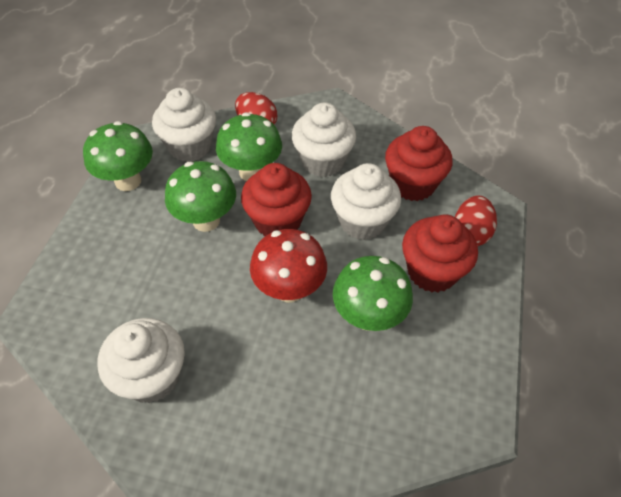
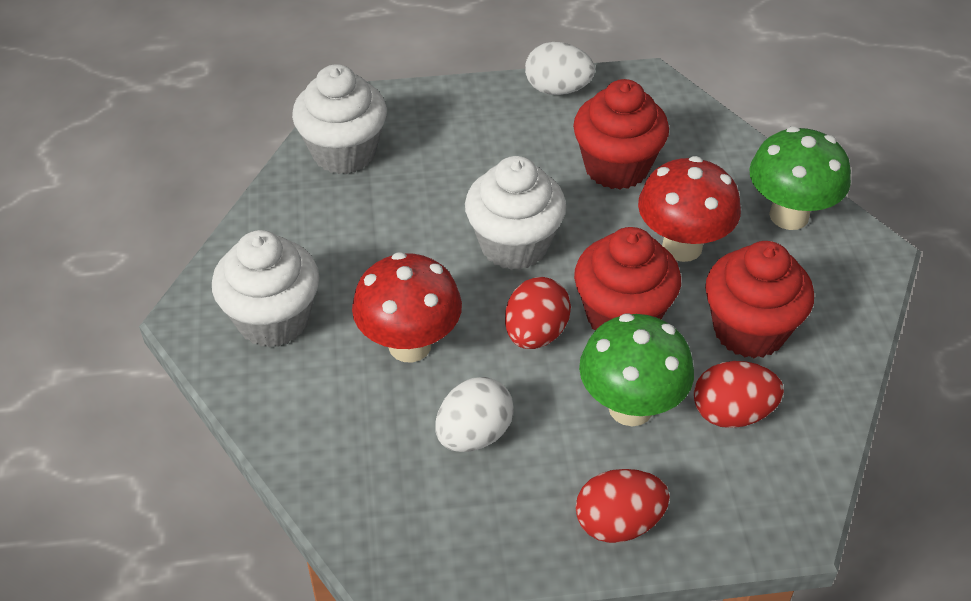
green mushroom: 4 -> 2
red egg: 2 -> 3
red mushroom: 1 -> 2
white cupcake: 4 -> 3
white egg: 0 -> 2

